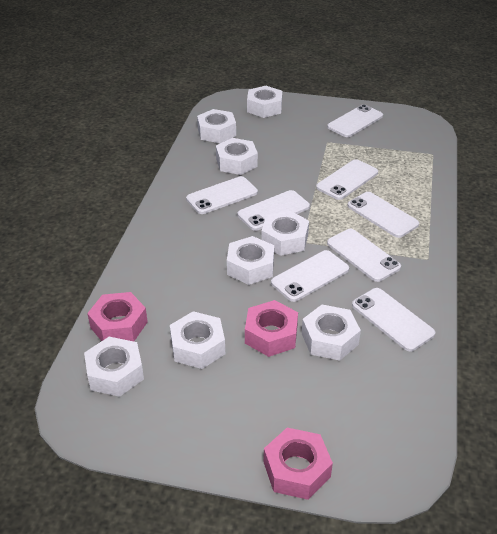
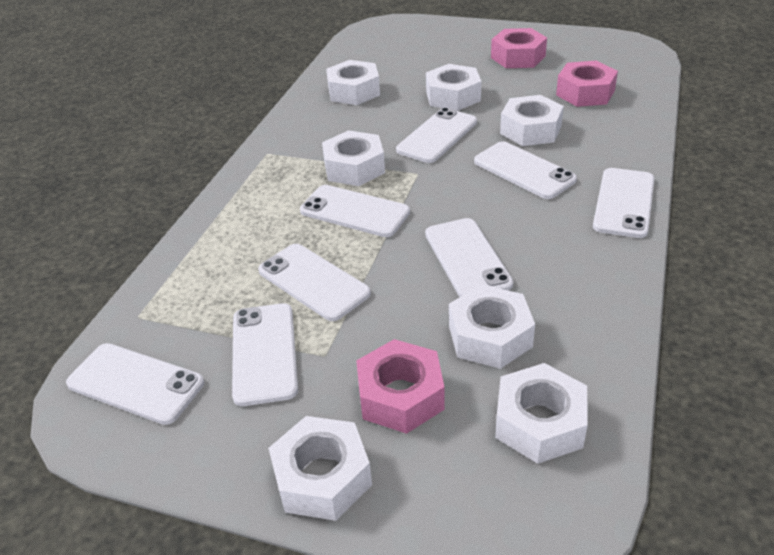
white nut: 8 -> 7

